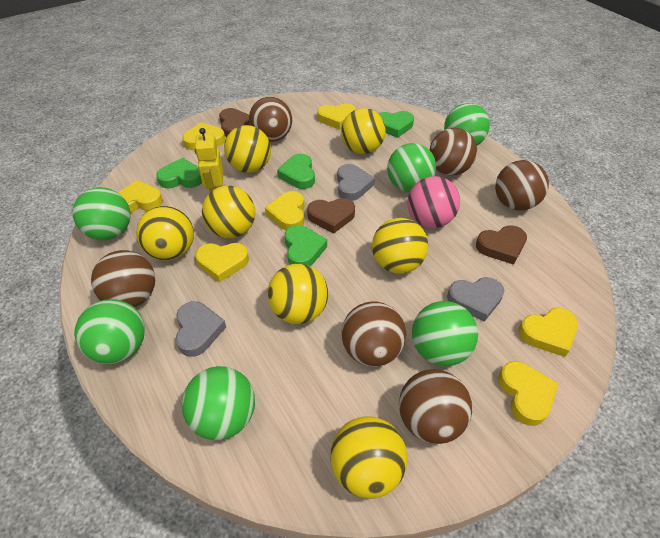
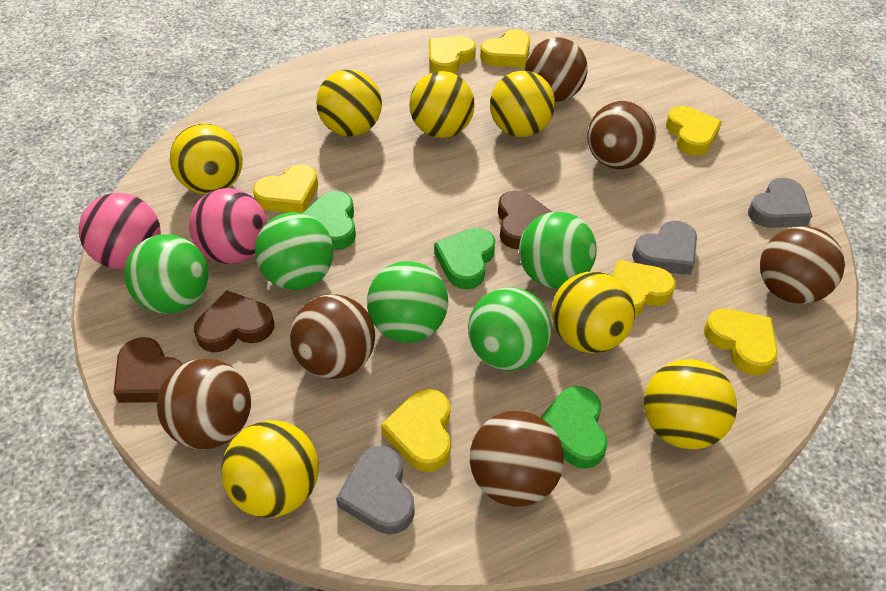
green ball: 6 -> 5
green heart: 4 -> 3
pink ball: 1 -> 2
yellow robot: 1 -> 0

